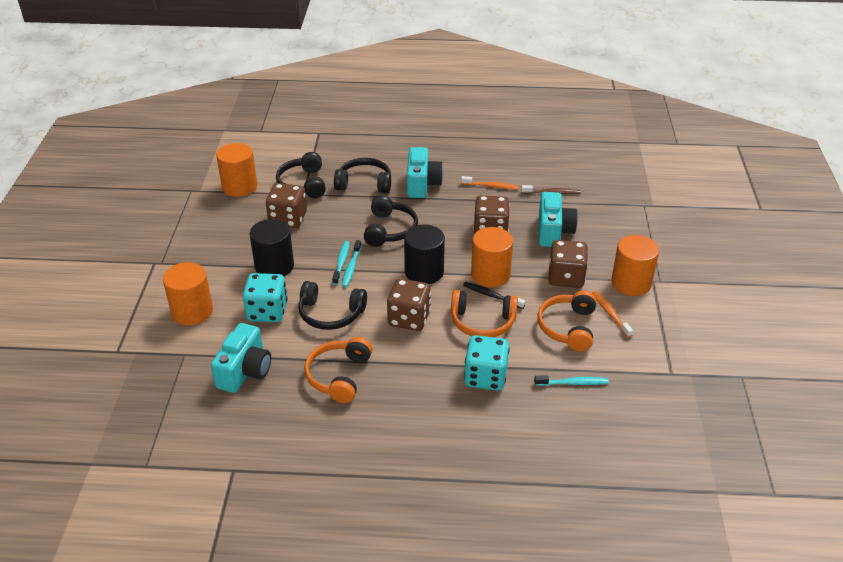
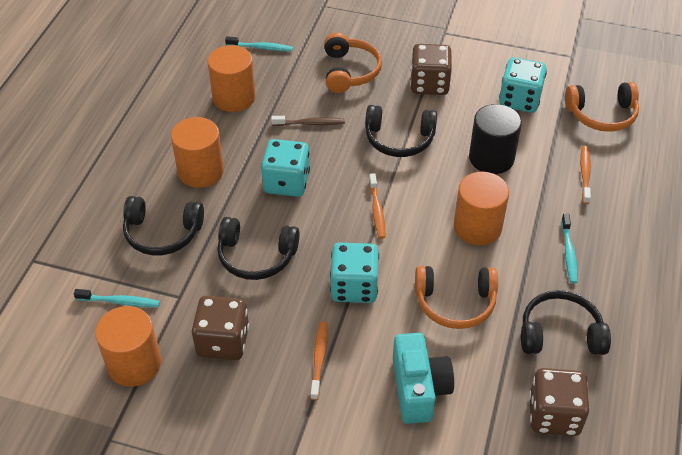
black cylinder: 2 -> 1
black toothbrush: 1 -> 0
brown dice: 4 -> 3
orange toothbrush: 2 -> 3
turquoise camera: 3 -> 1
turquoise dice: 2 -> 3

